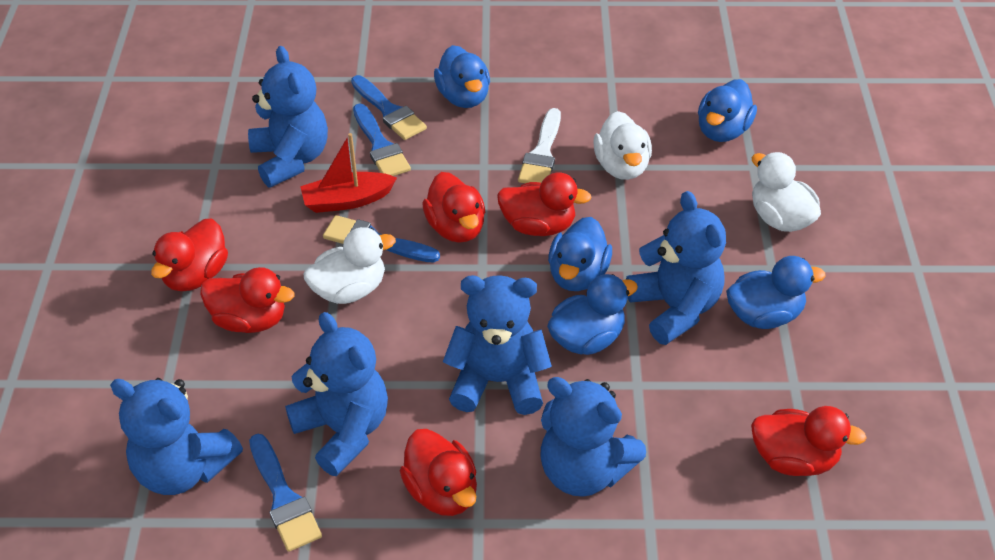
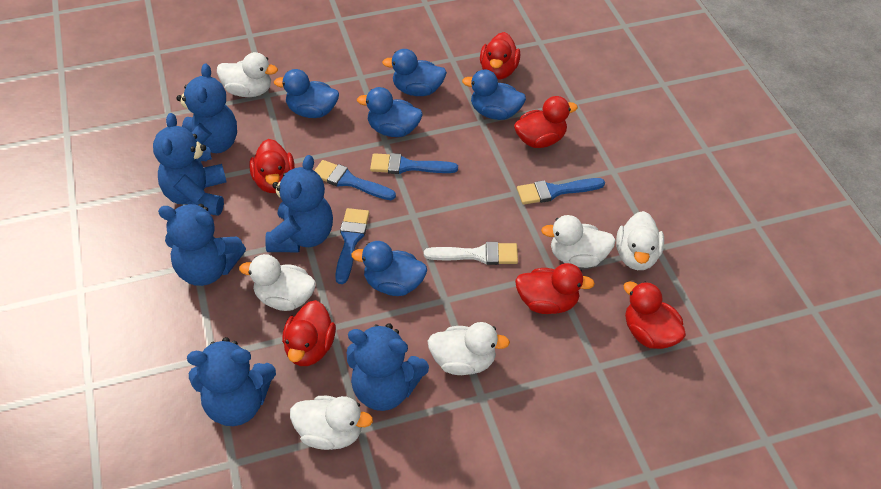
red boat: 1 -> 0
white duck: 3 -> 6

